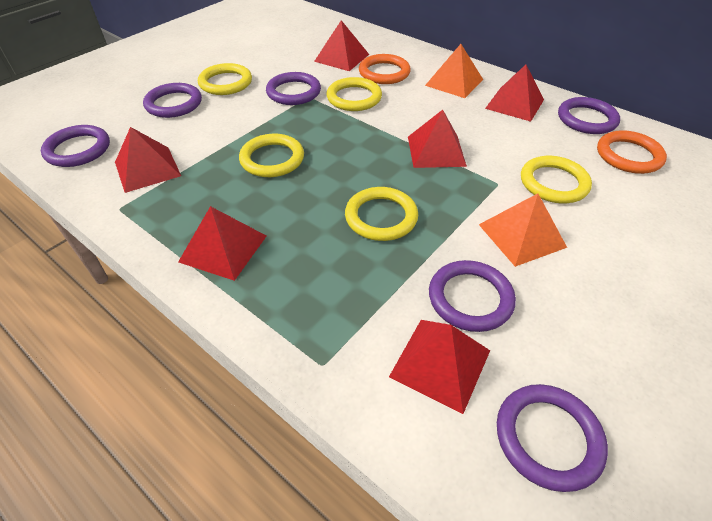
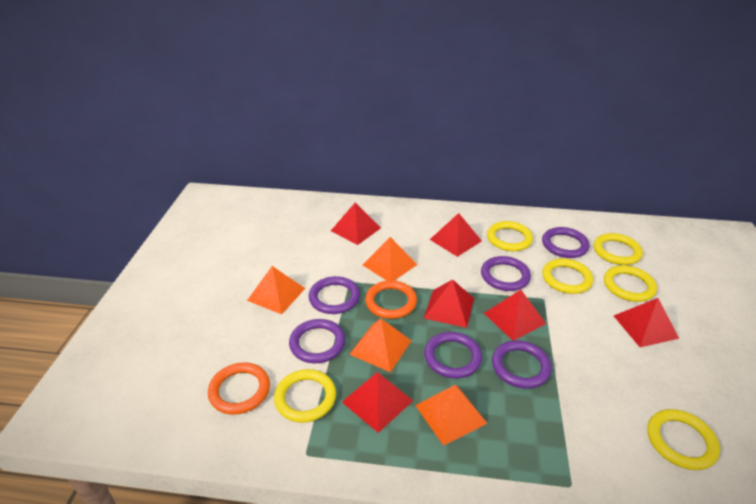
orange pyramid: 2 -> 4
yellow ring: 5 -> 6

